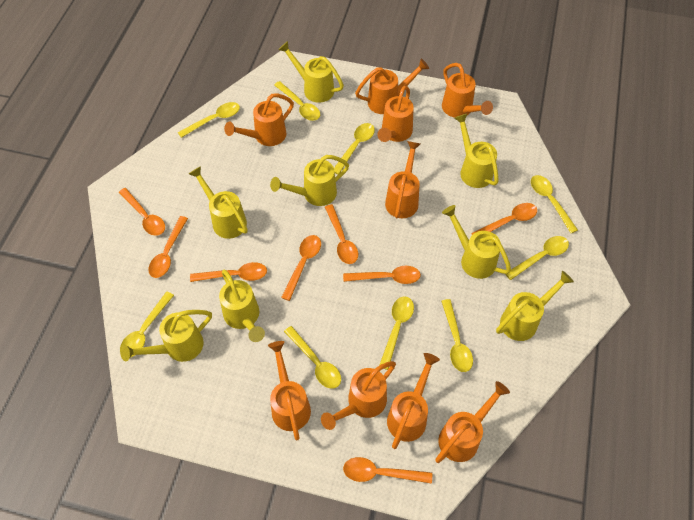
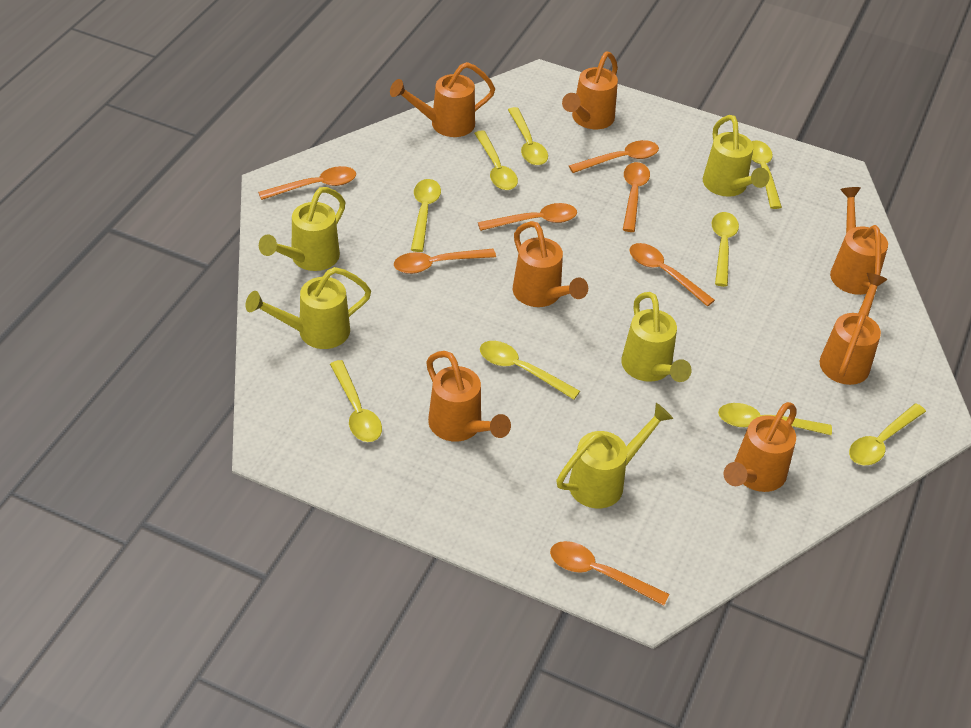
orange spoon: 8 -> 7
orange watering can: 9 -> 7
yellow watering can: 8 -> 5

